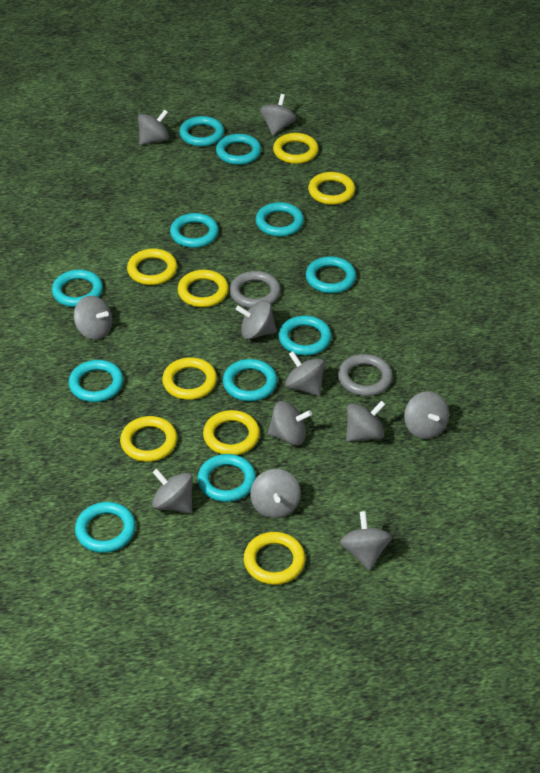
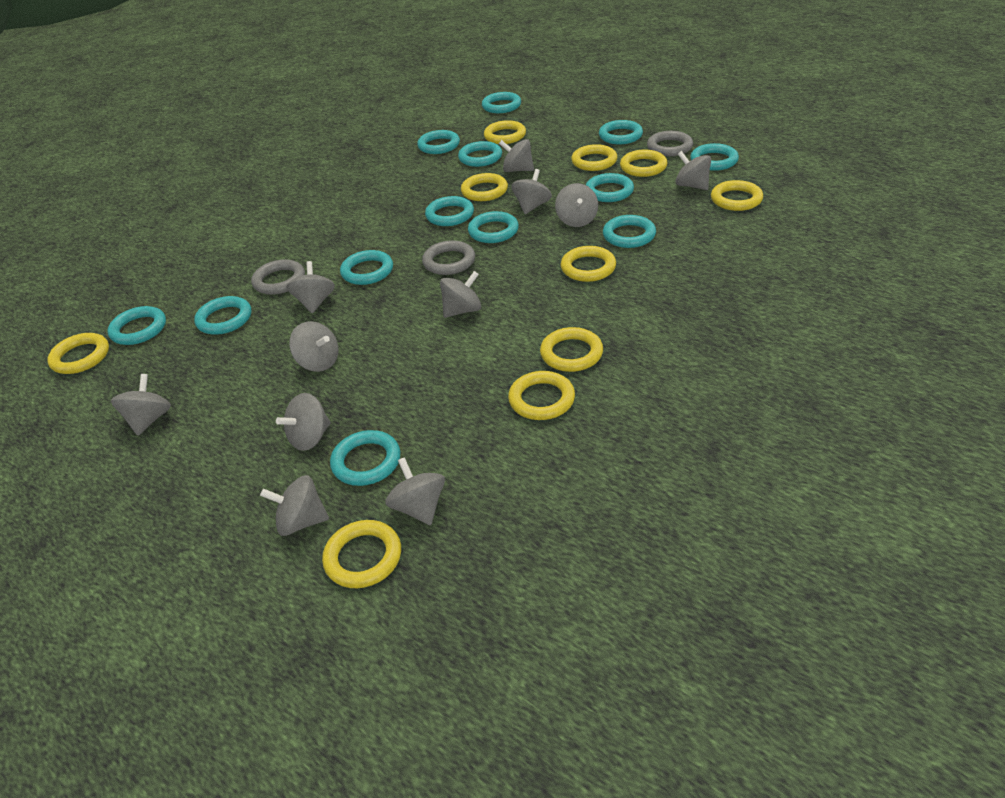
grey ring: 2 -> 3
turquoise ring: 11 -> 13
yellow ring: 8 -> 10

